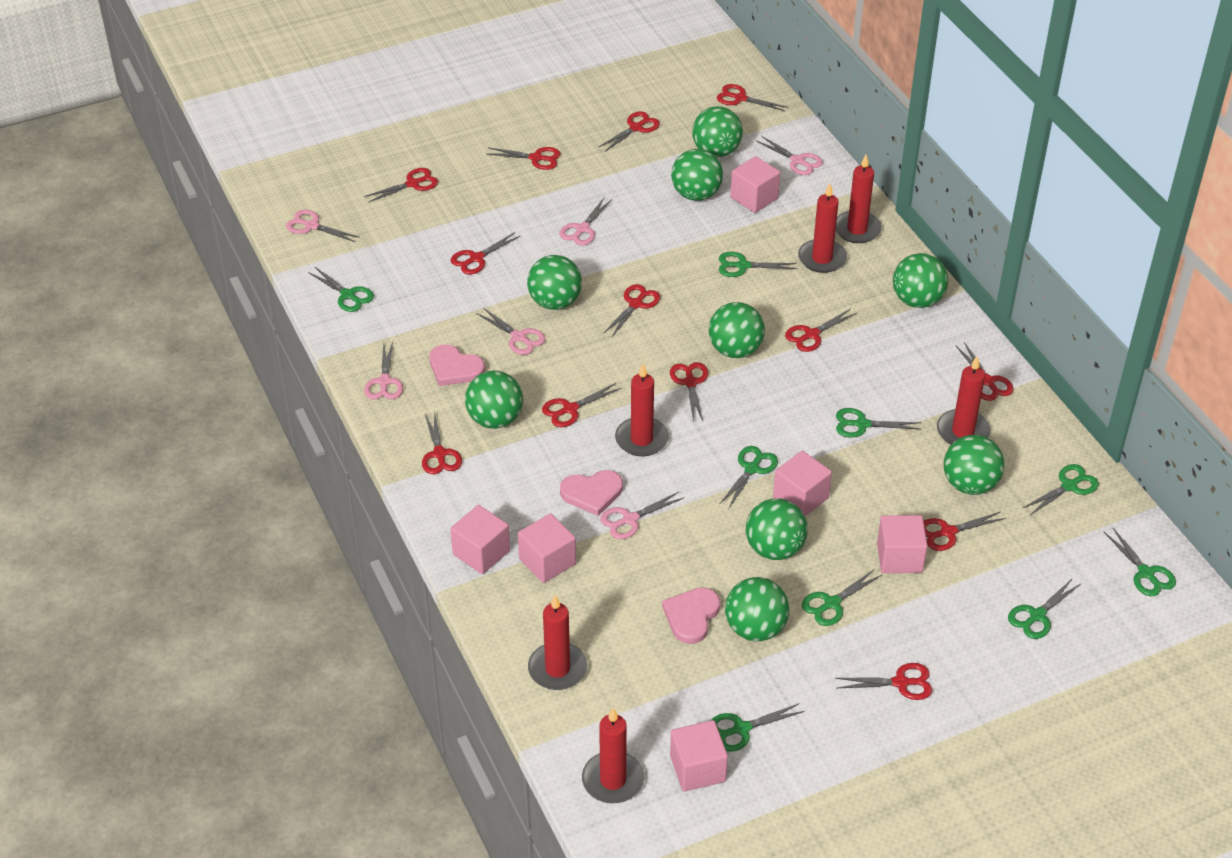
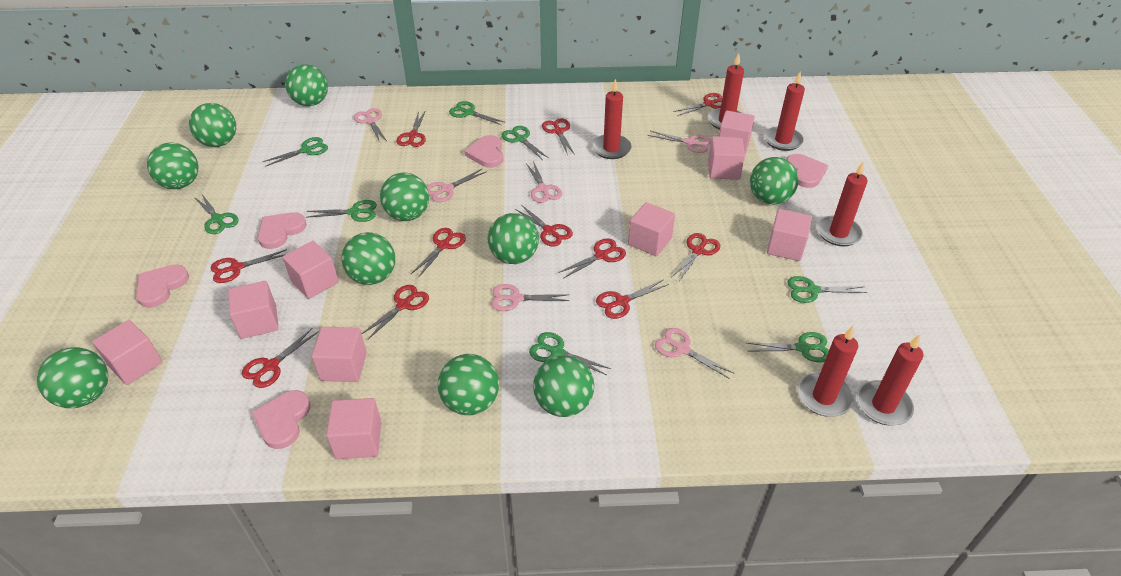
green ball: 9 -> 10
green scissors: 9 -> 8
pink cube: 6 -> 9
pink heart: 3 -> 5
red scissors: 13 -> 11

